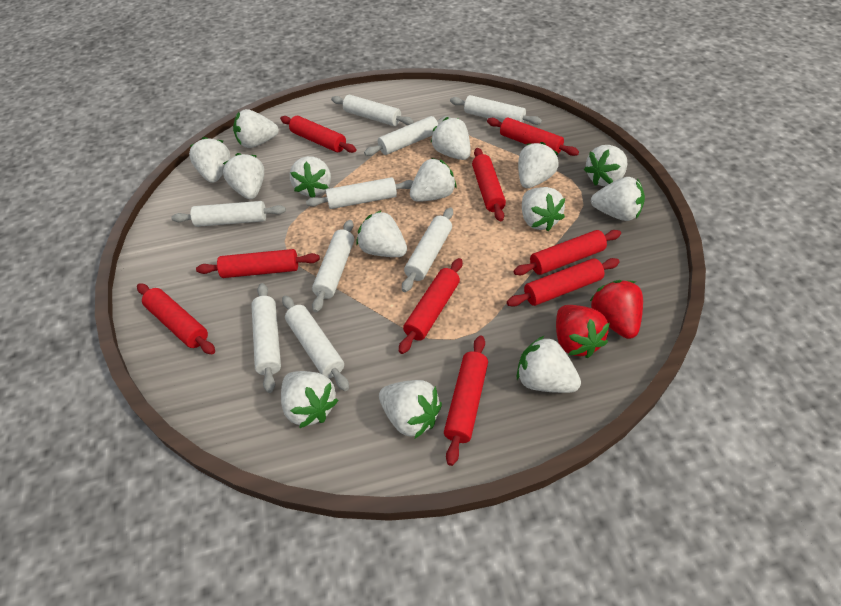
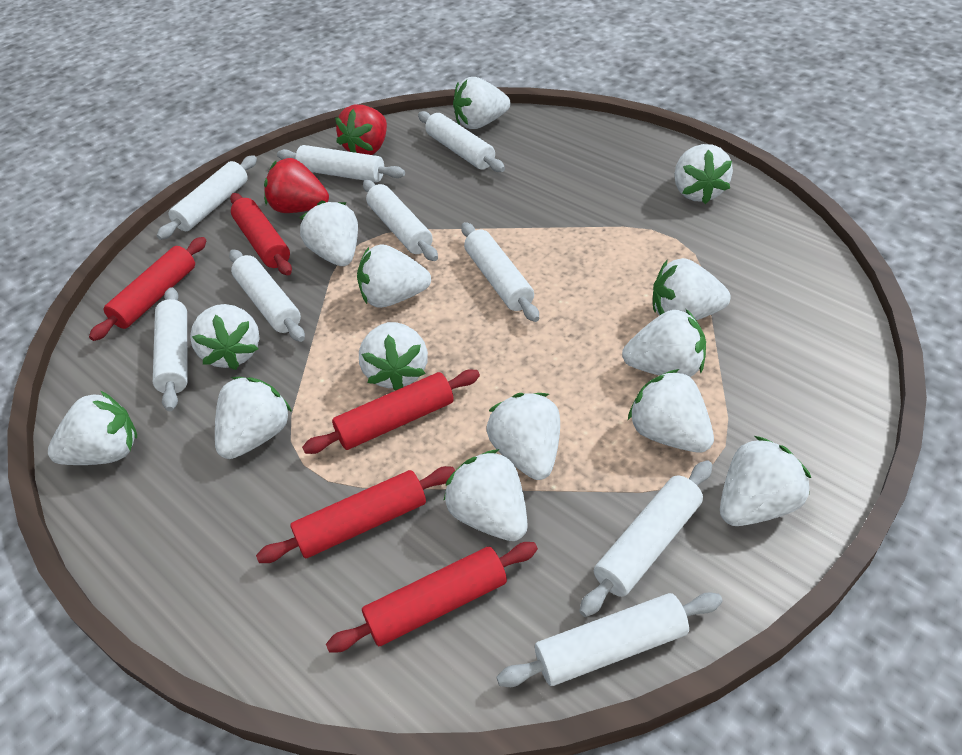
red rolling pin: 9 -> 5

